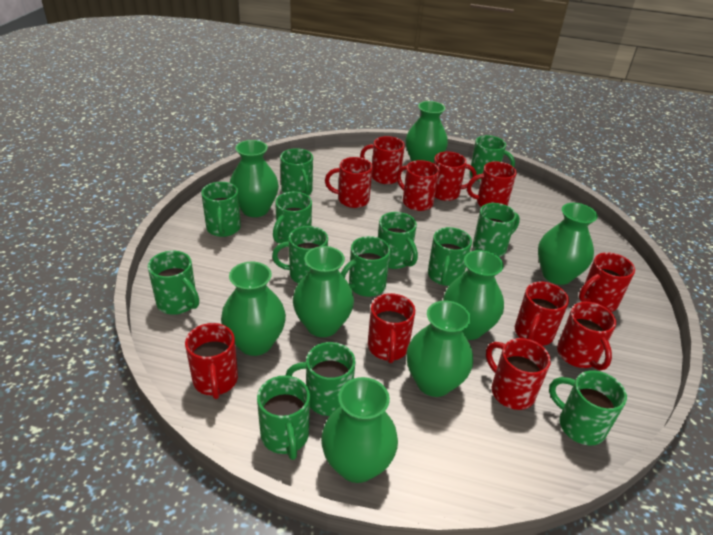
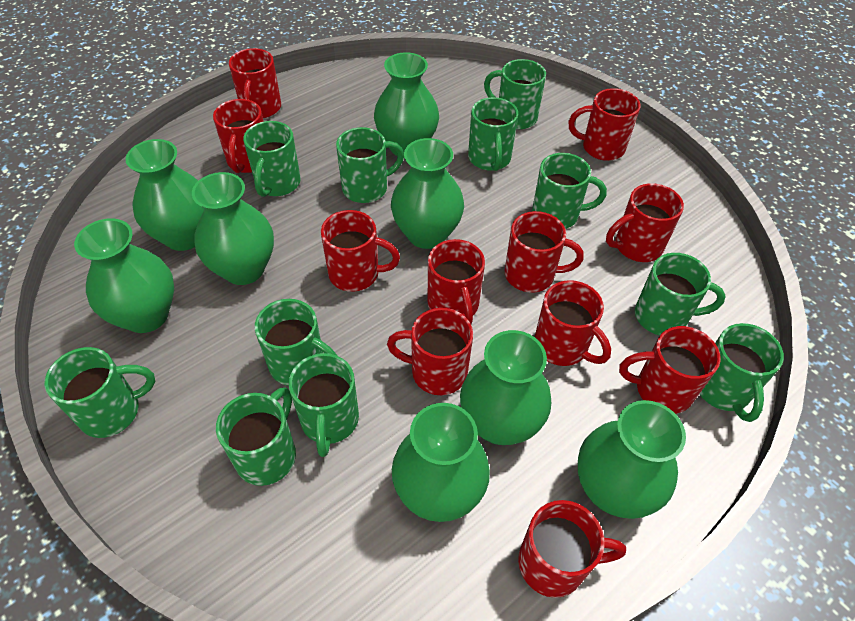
green mug: 13 -> 11

